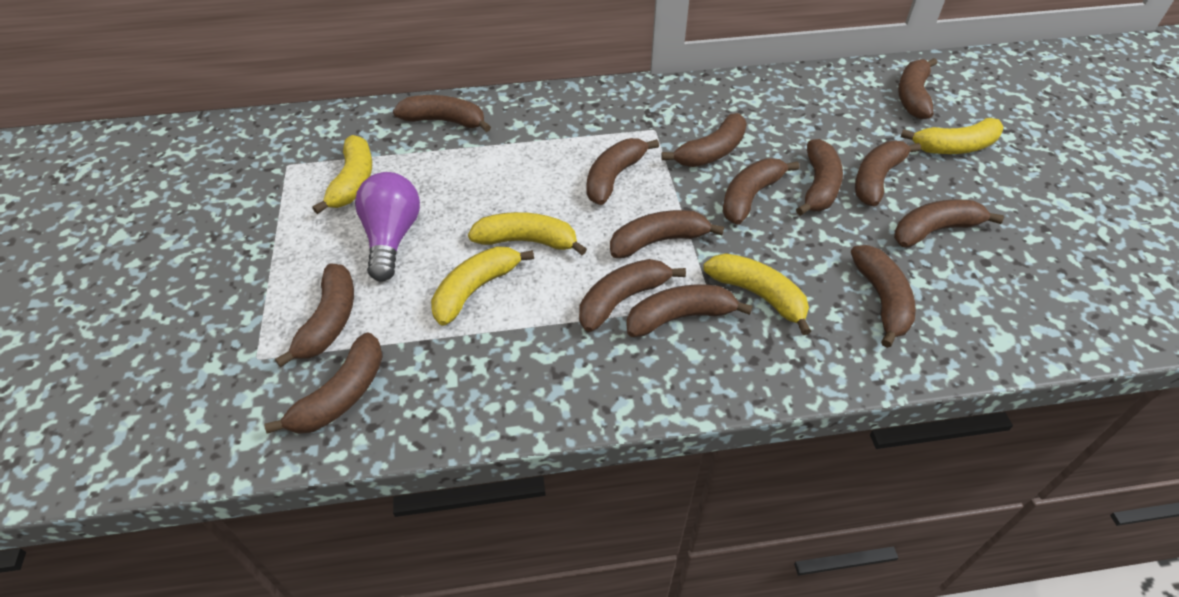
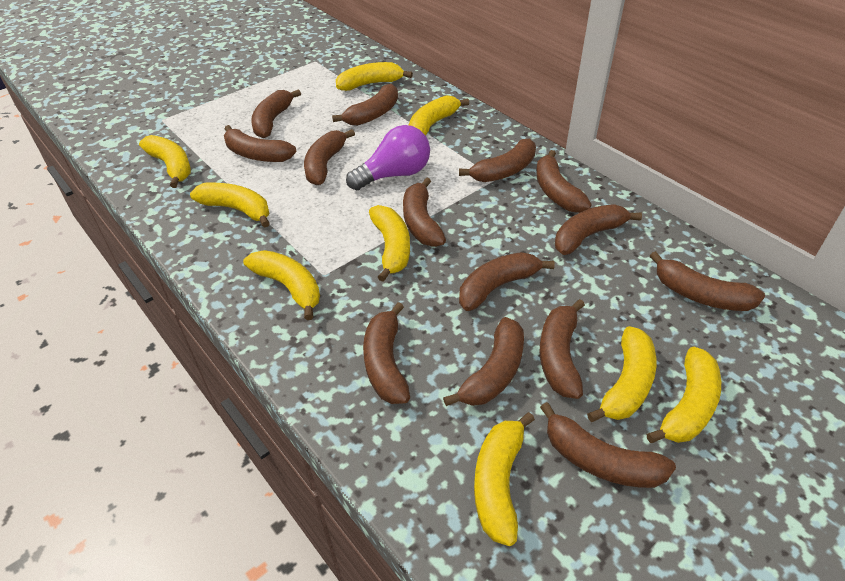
yellow banana: 5 -> 9

